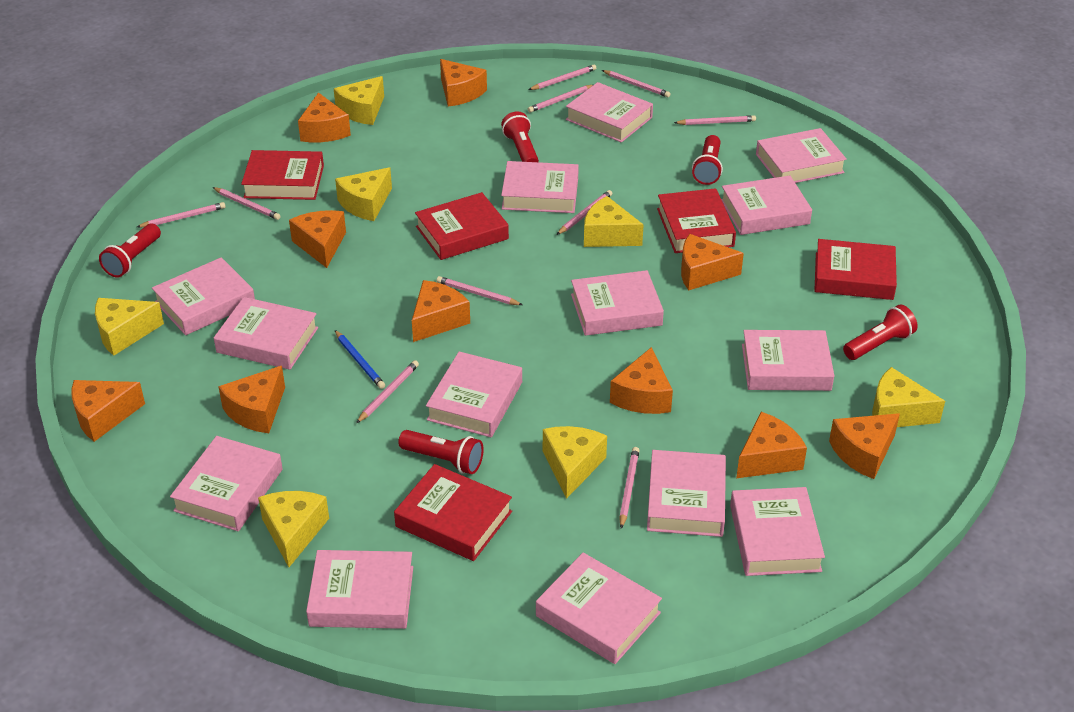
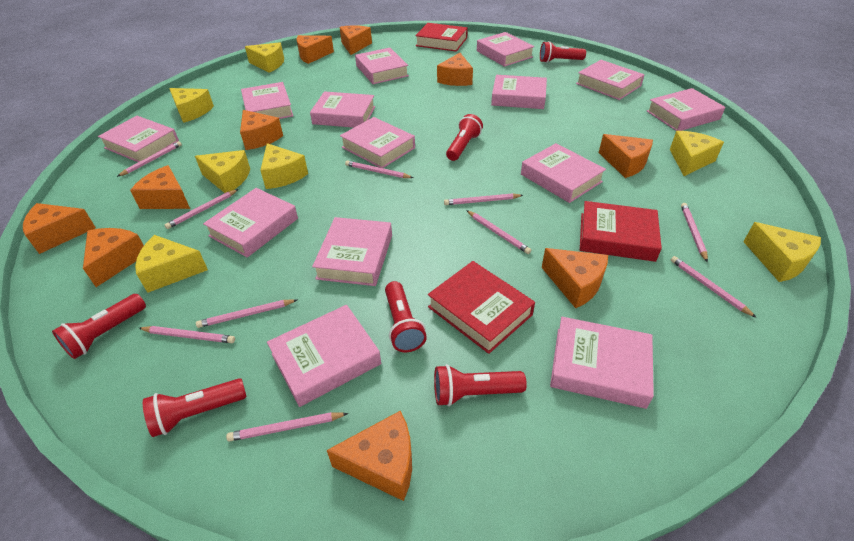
blue pencil: 1 -> 0
red book: 5 -> 3
red flashlight: 5 -> 6

